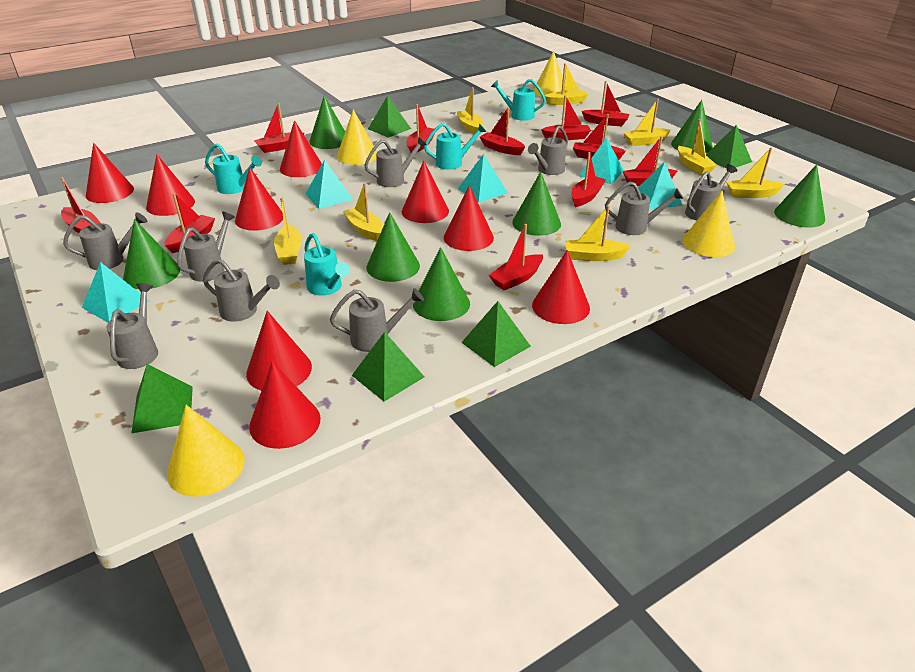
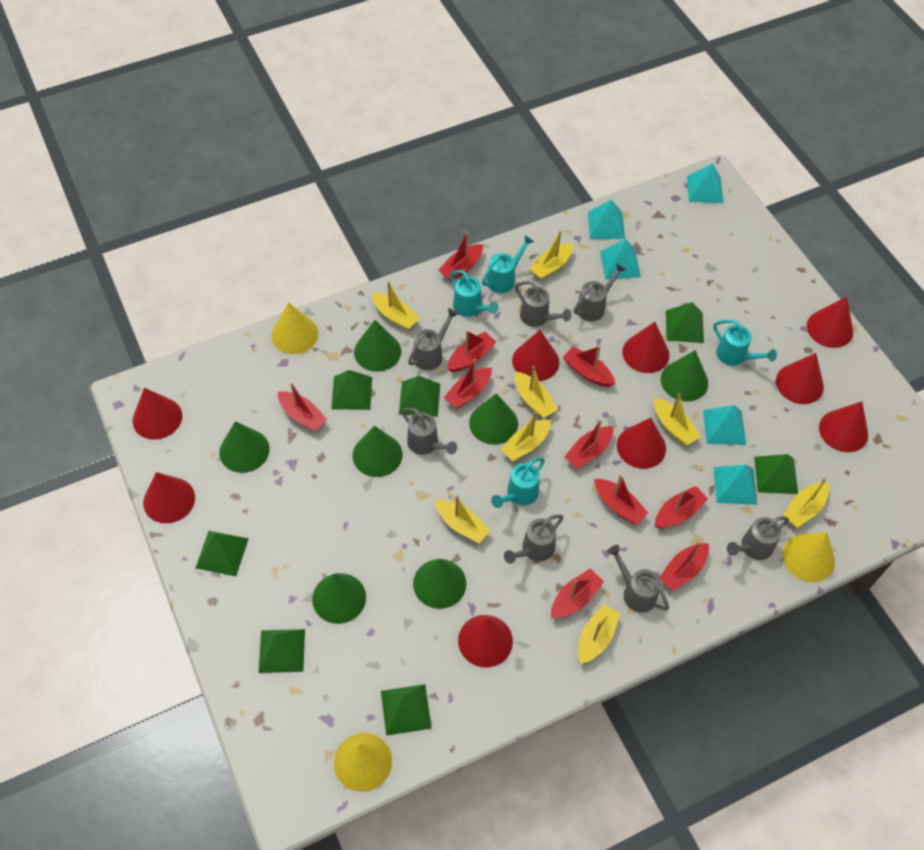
green pyramid: 5 -> 7
grey watering can: 9 -> 7
red boat: 11 -> 10
yellow cone: 4 -> 3

